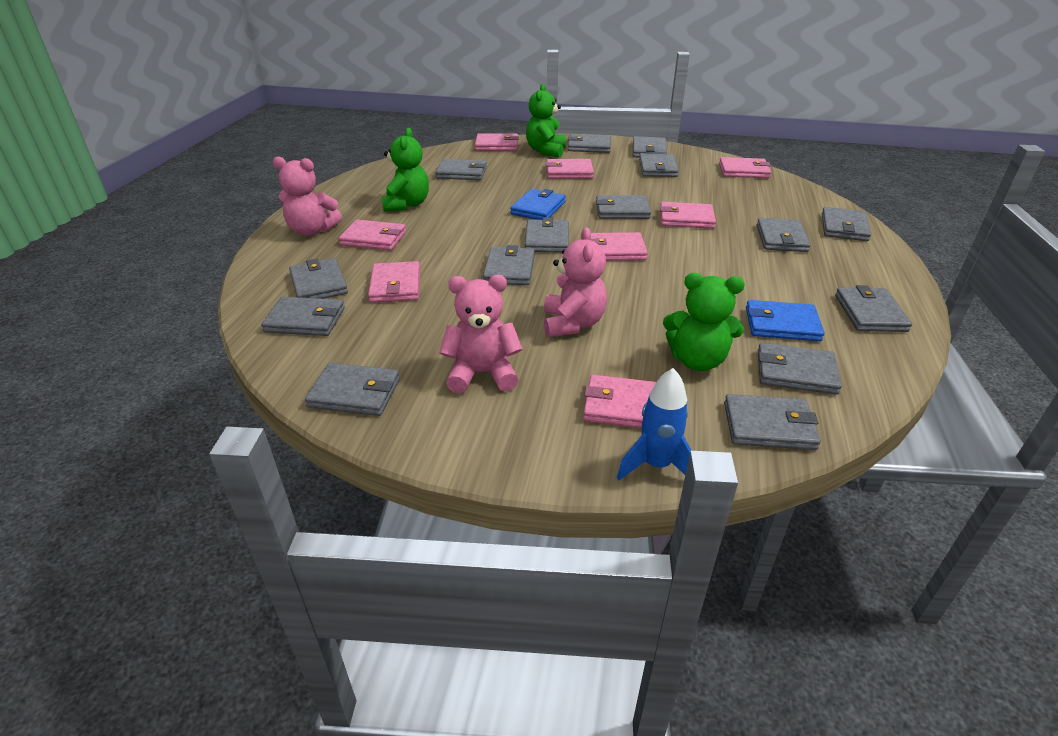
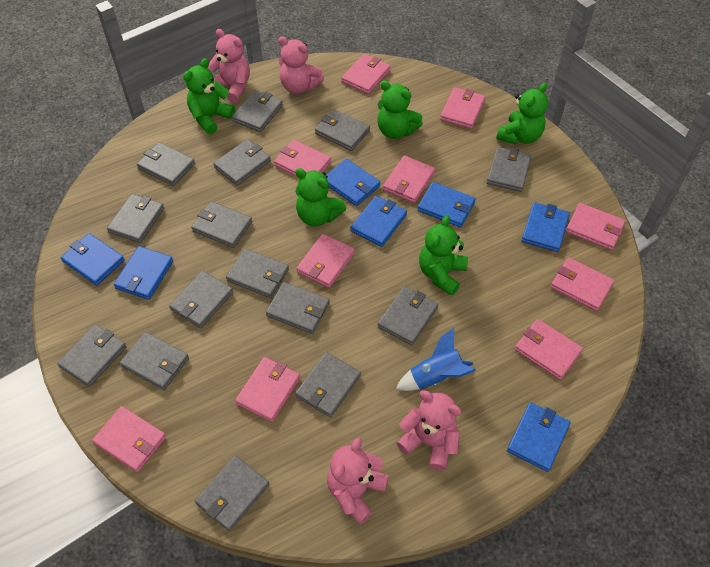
blue wallet: 2 -> 7
green teddy bear: 3 -> 5
pink teddy bear: 3 -> 4
pink wallet: 8 -> 10

